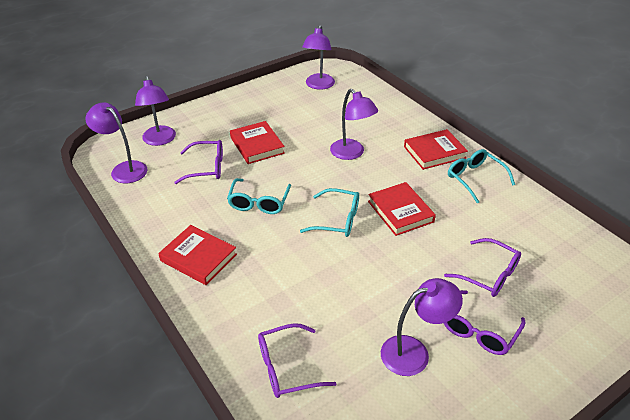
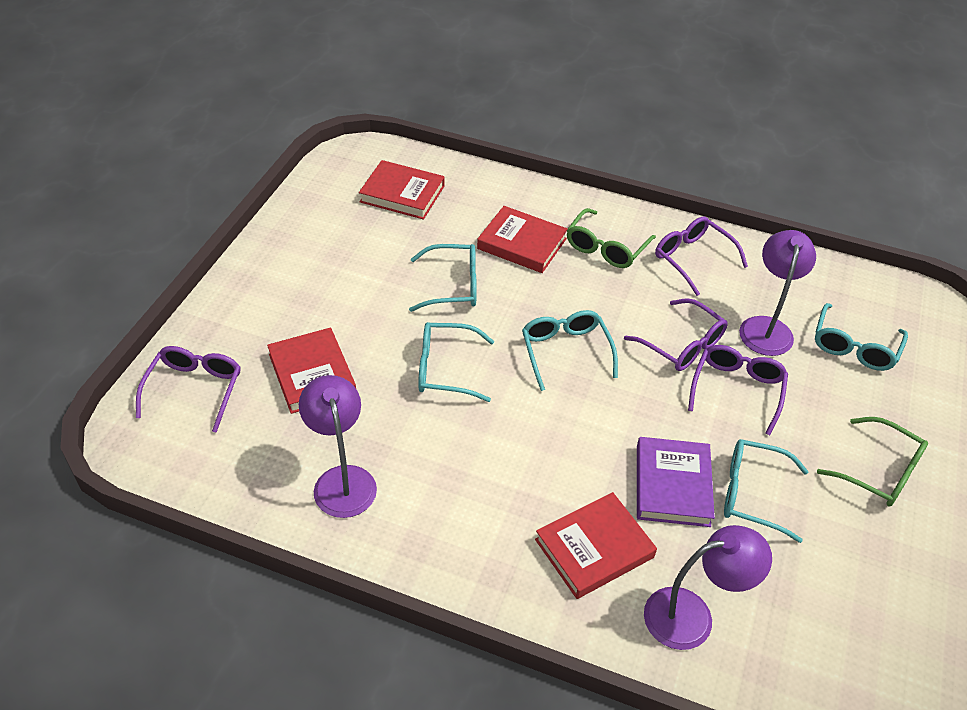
green glasses: 0 -> 2
purple book: 0 -> 1
purple lamp: 5 -> 3
turquoise glasses: 3 -> 5

